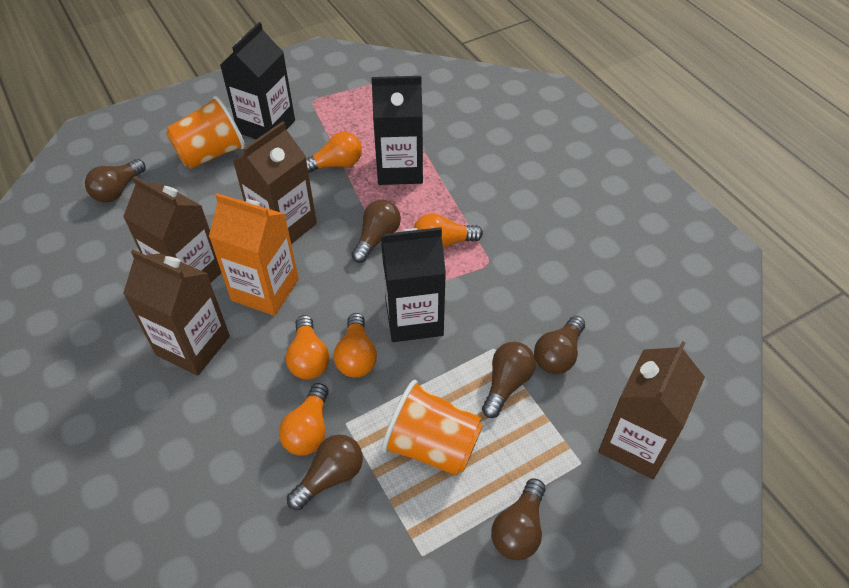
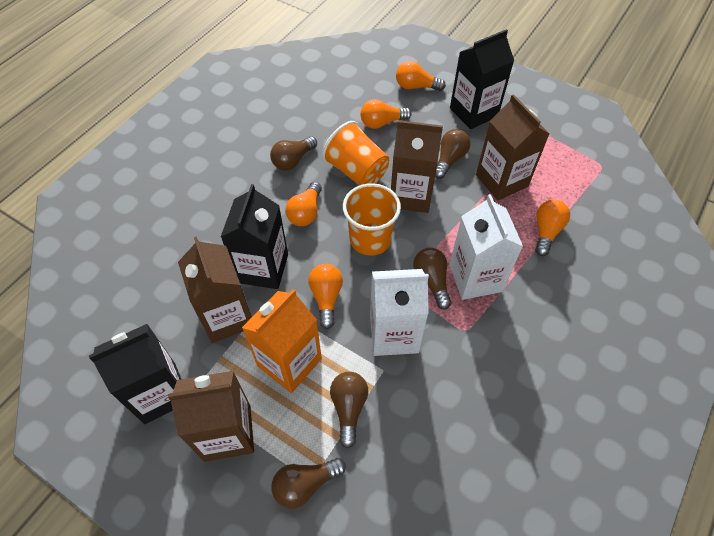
brown light bulb: 6 -> 5
white carton: 0 -> 2

